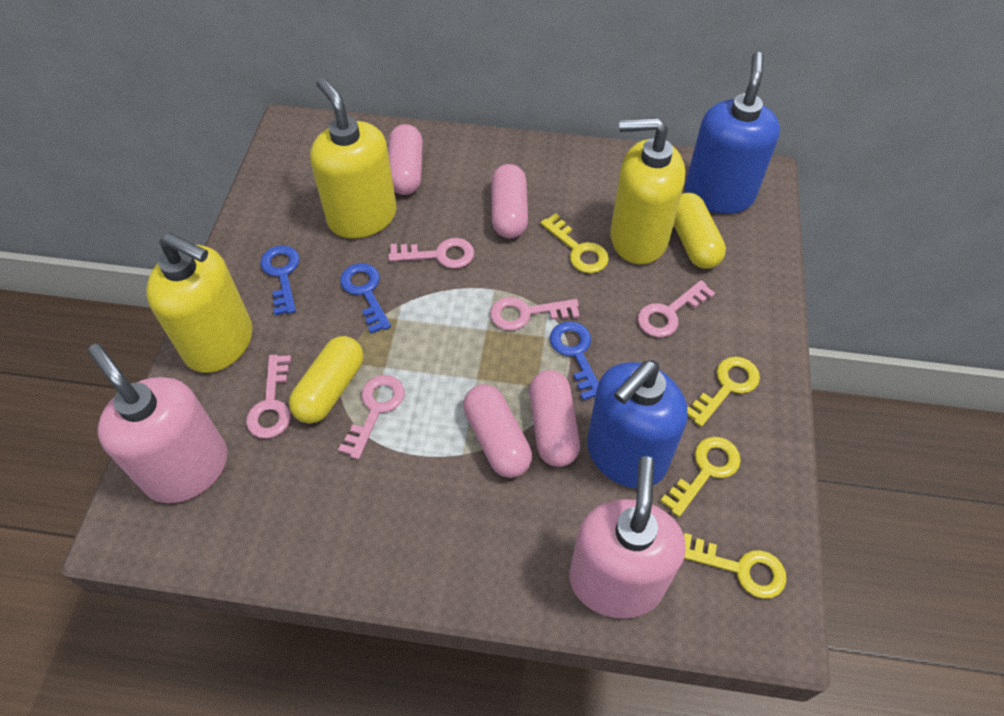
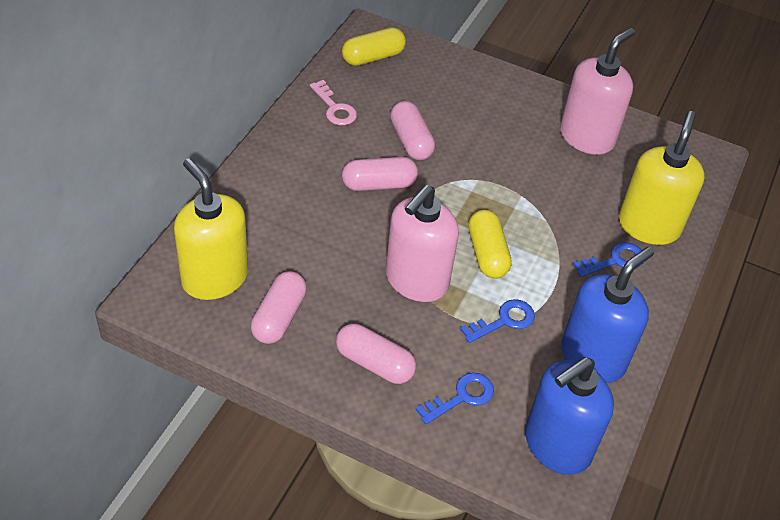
pink key: 5 -> 1
yellow key: 4 -> 0
yellow soap dispenser: 3 -> 2

